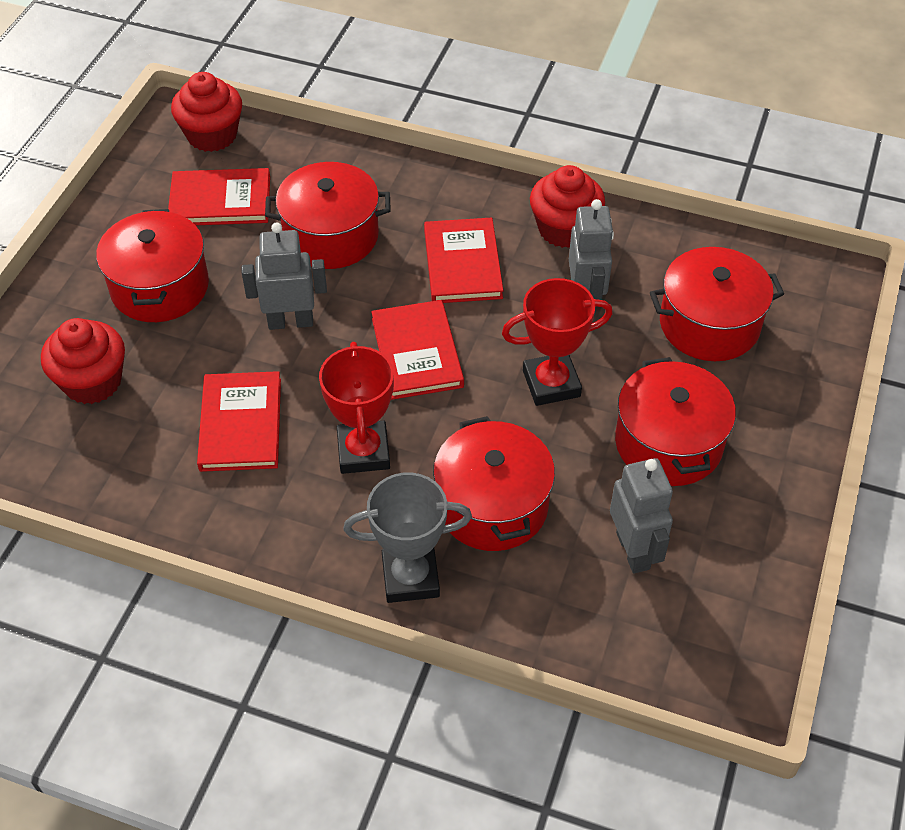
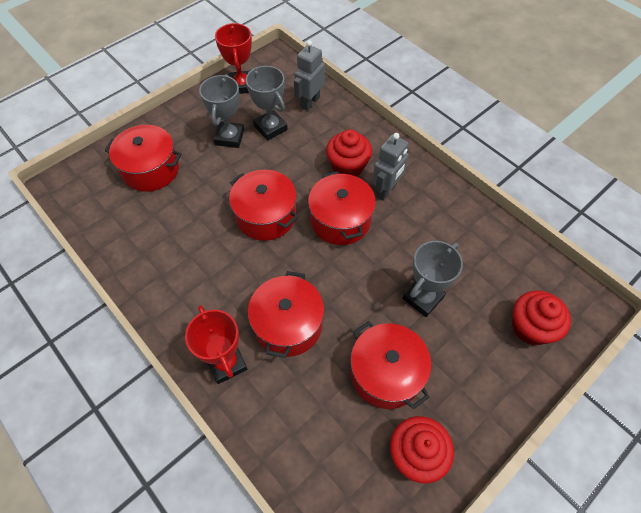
grey robot: 3 -> 2
grey trophy: 1 -> 3
red book: 4 -> 0

